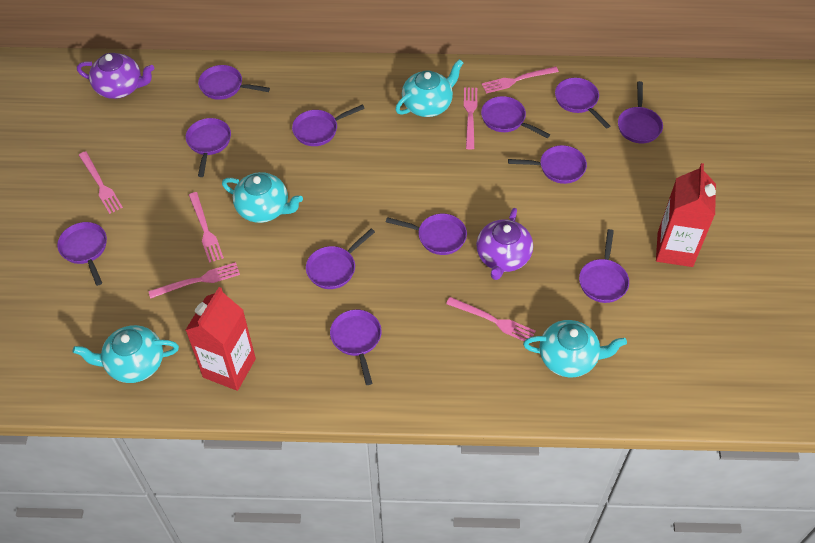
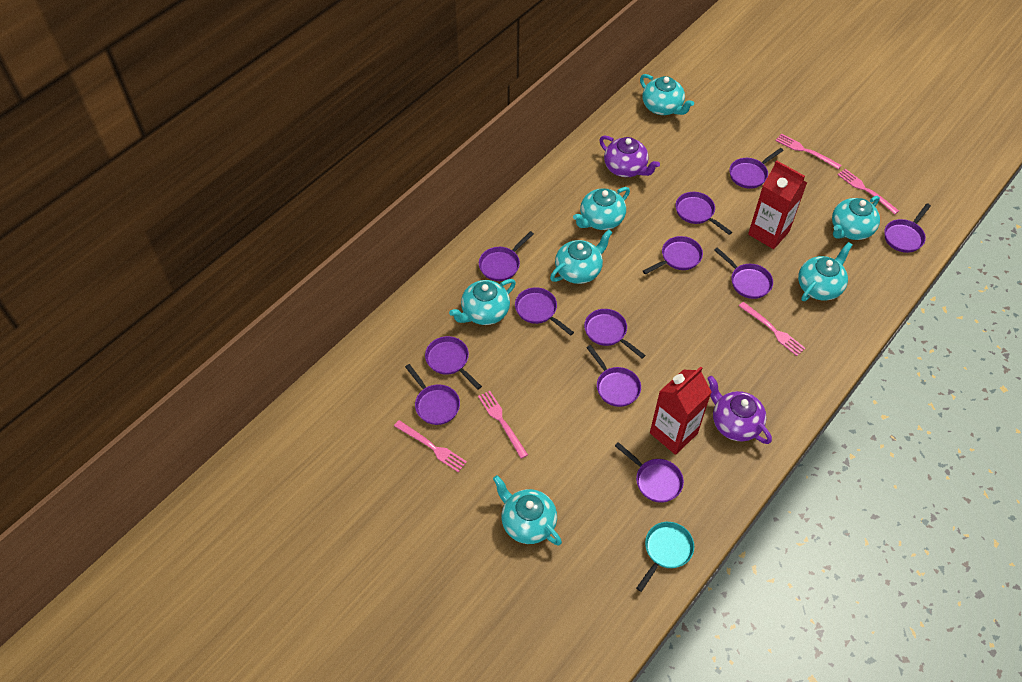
pink fork: 6 -> 5
turquoise pan: 0 -> 1
turquoise teapot: 4 -> 7

